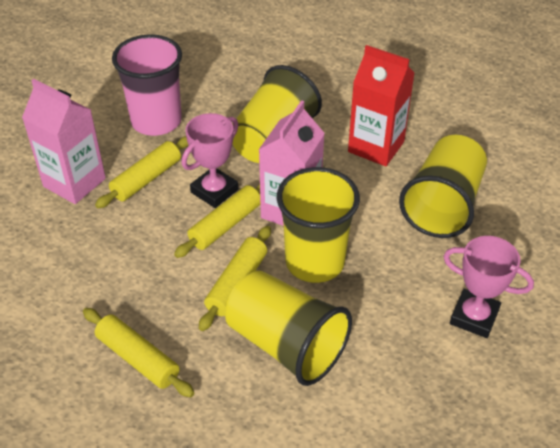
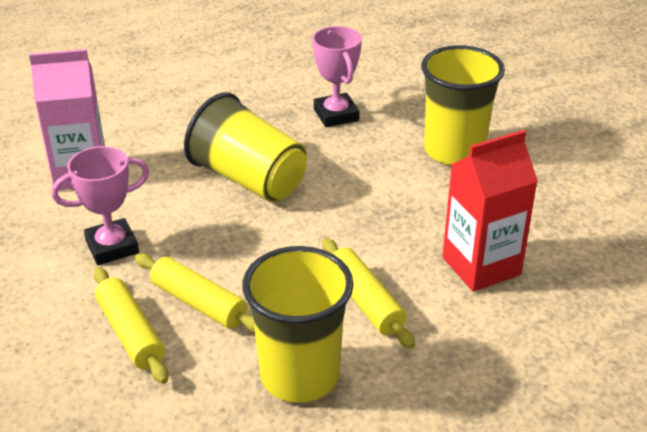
pink carton: 2 -> 1
pink cup: 1 -> 0
yellow cup: 4 -> 3
yellow rolling pin: 4 -> 3

